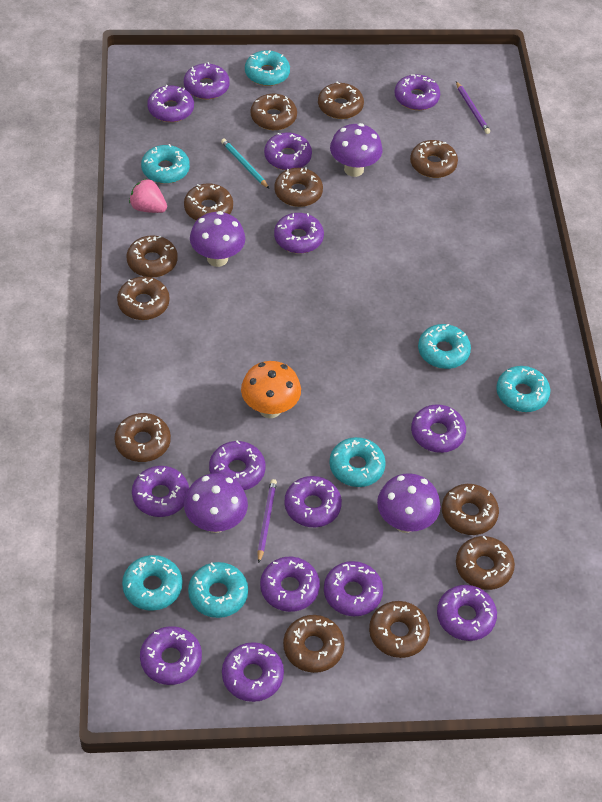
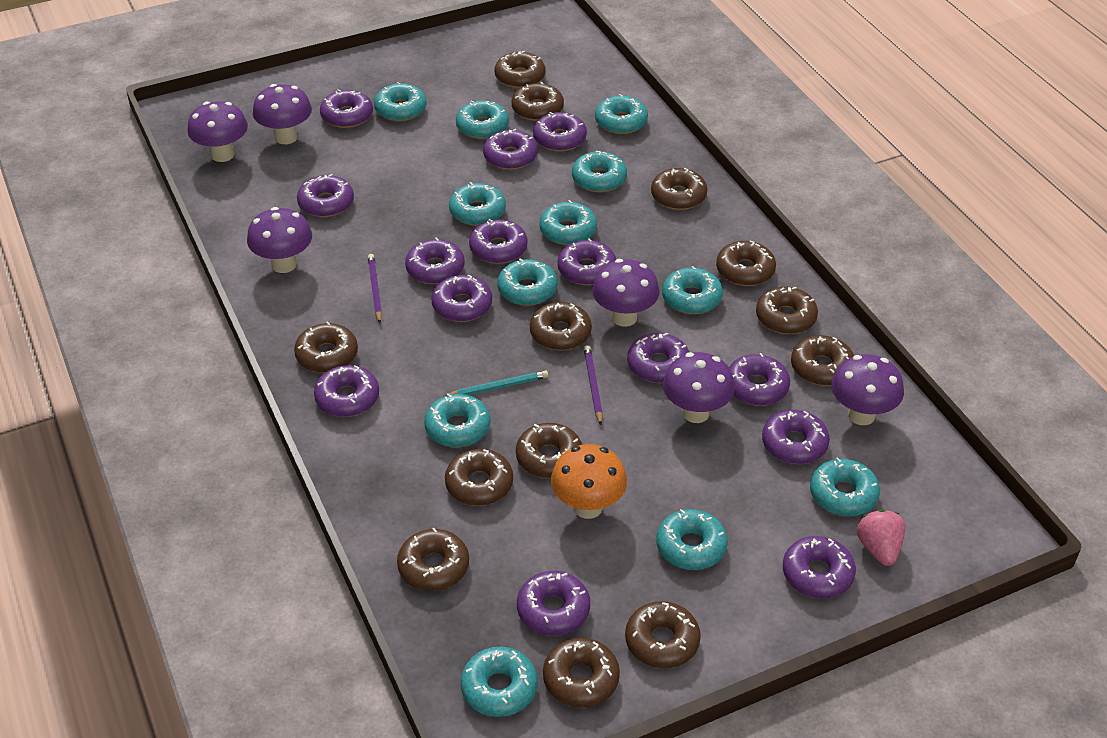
brown donut: 12 -> 13
purple mushroom: 4 -> 6
turquoise donut: 7 -> 12

